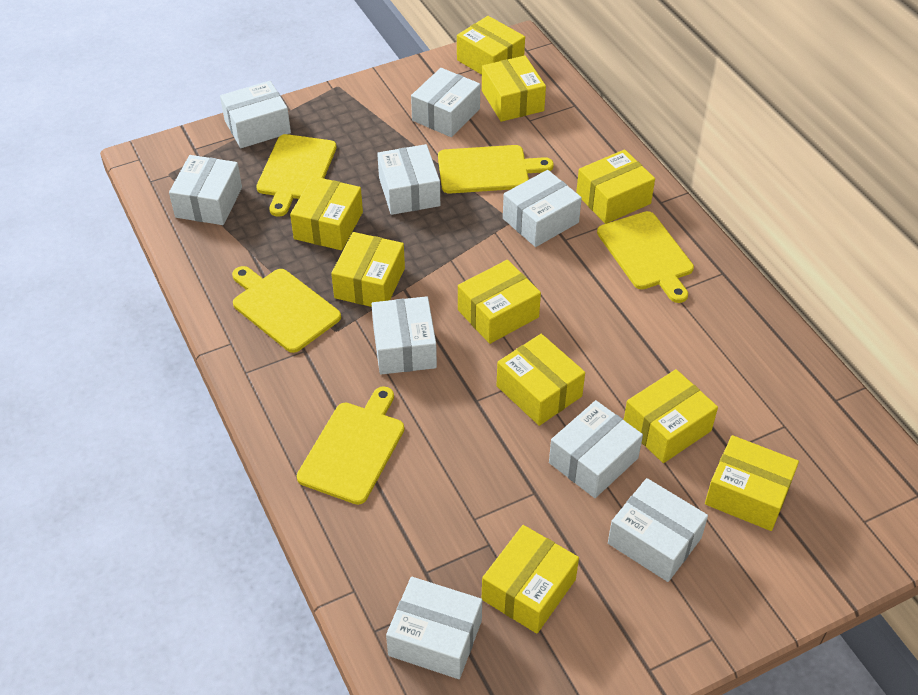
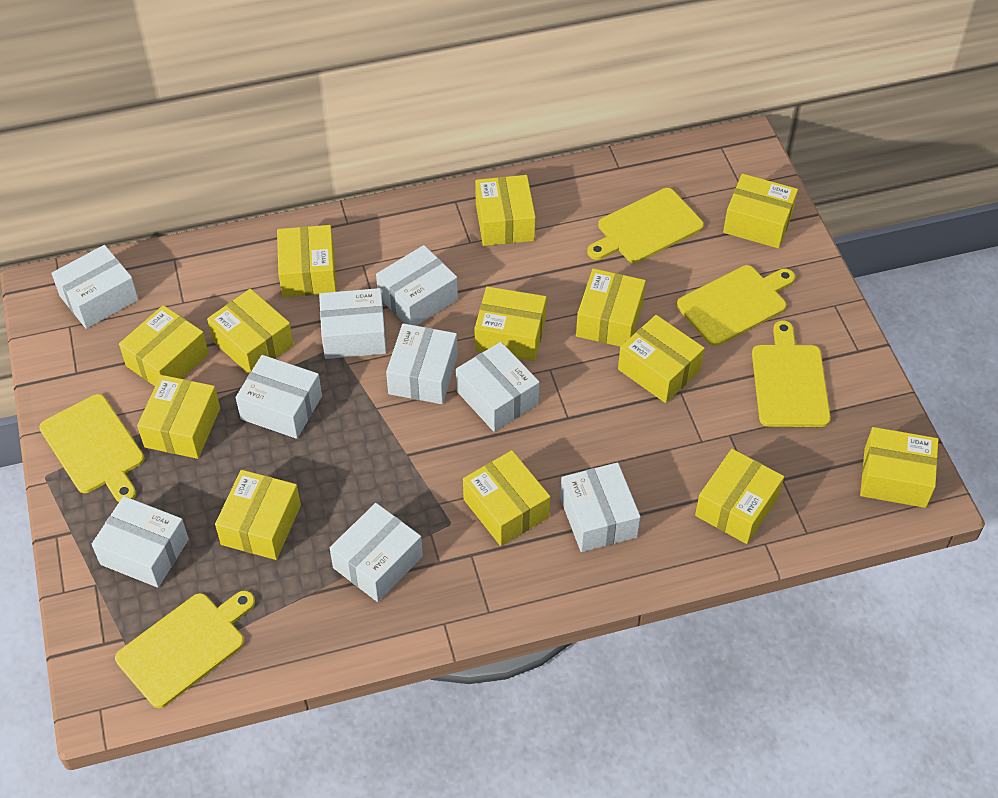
yellow box: 10 -> 13

